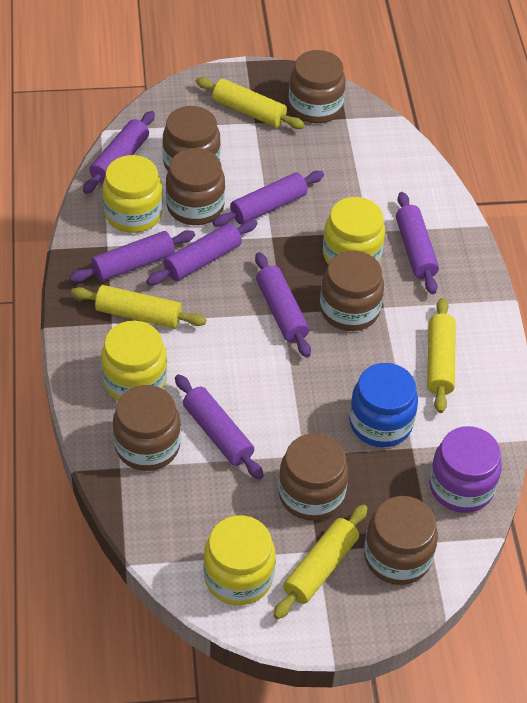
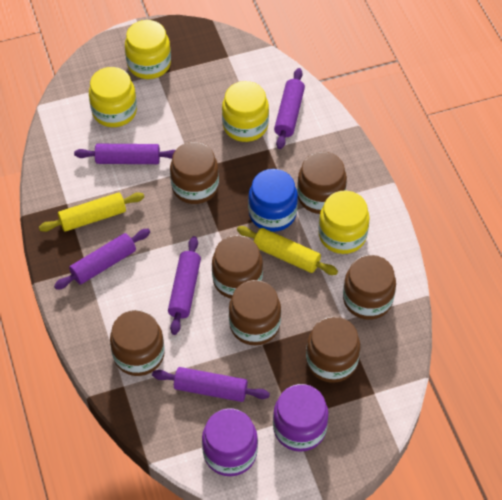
purple jar: 1 -> 2
purple rolling pin: 7 -> 5
yellow rolling pin: 4 -> 2

